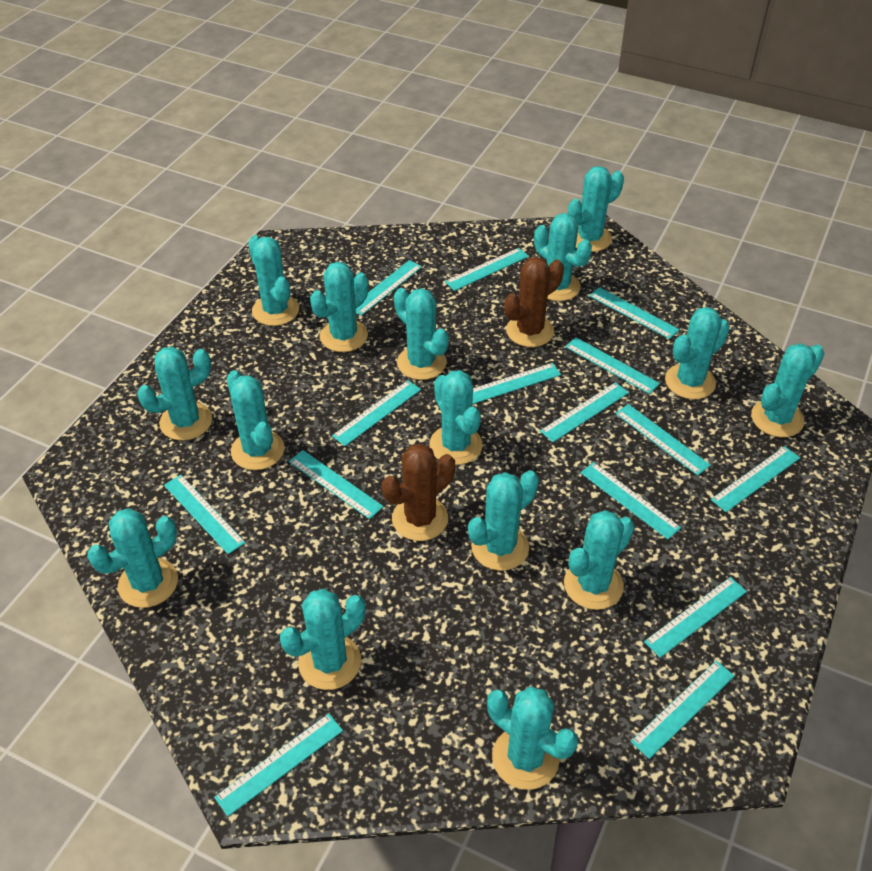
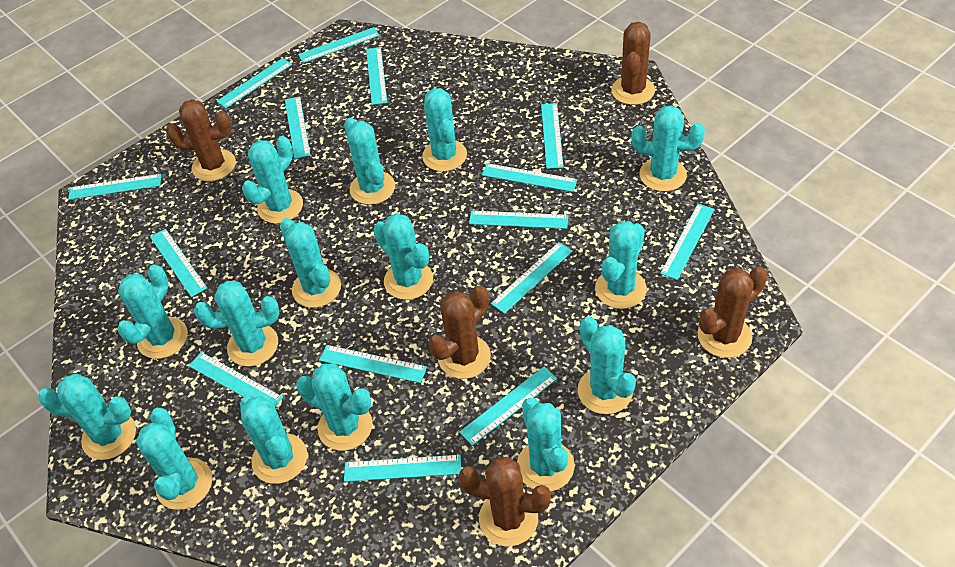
brown cactus: 2 -> 5

